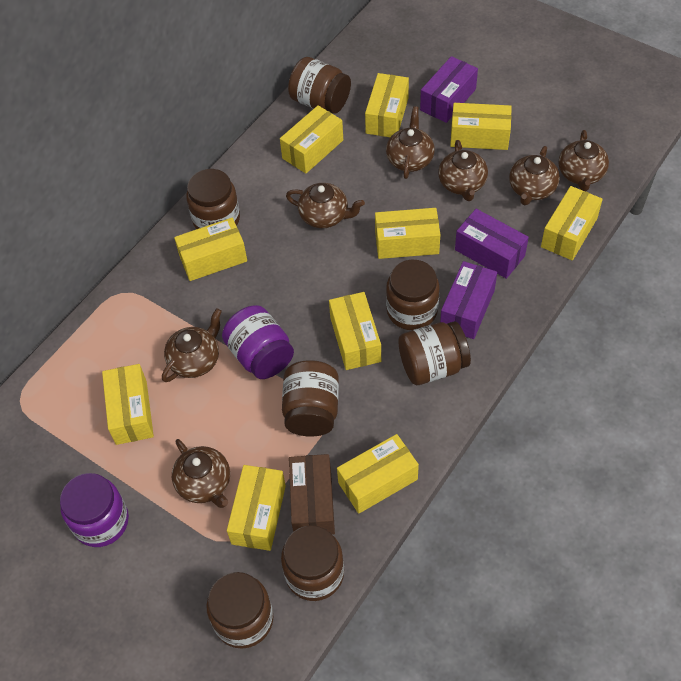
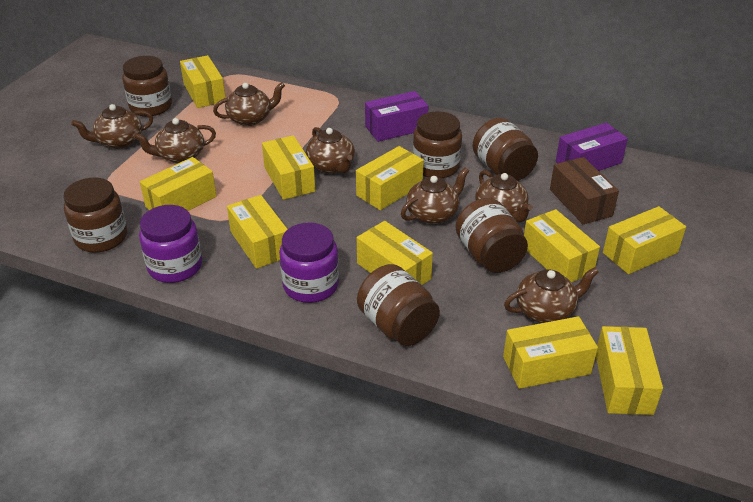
brown jar: 7 -> 6
purple box: 3 -> 2

